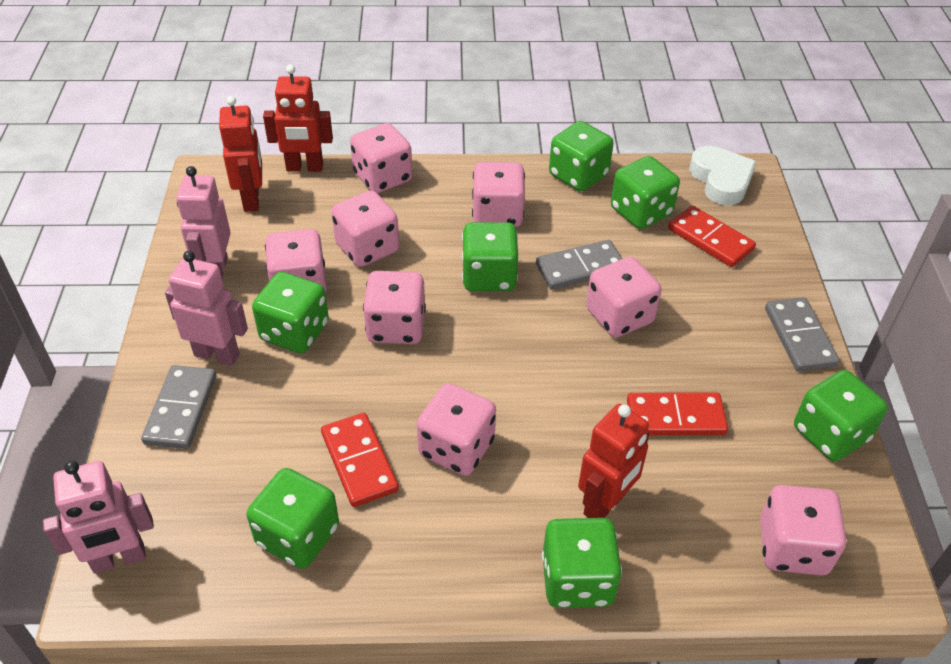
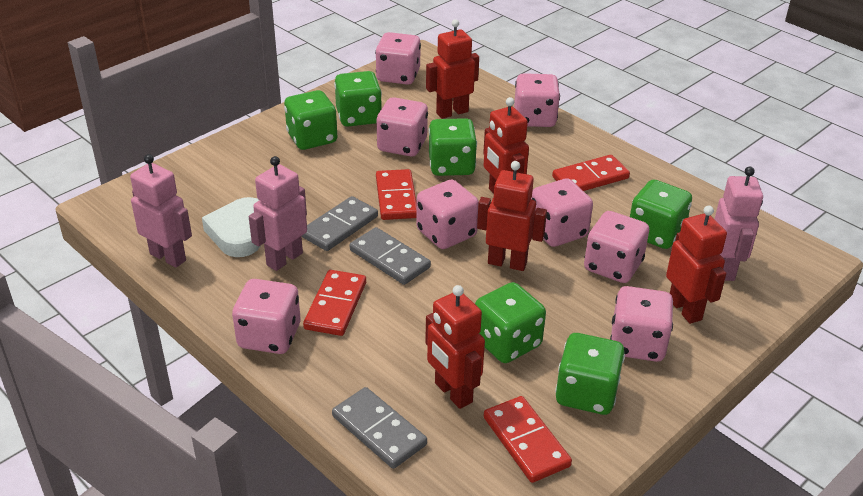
green dice: 7 -> 6
red domino: 3 -> 4
red robot: 3 -> 5

